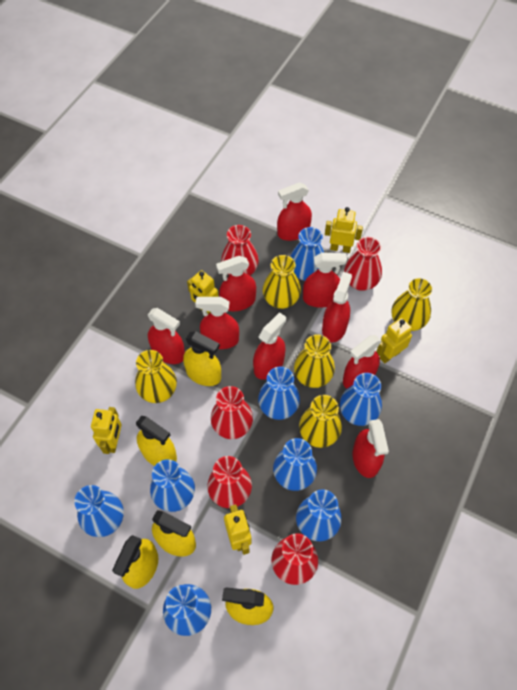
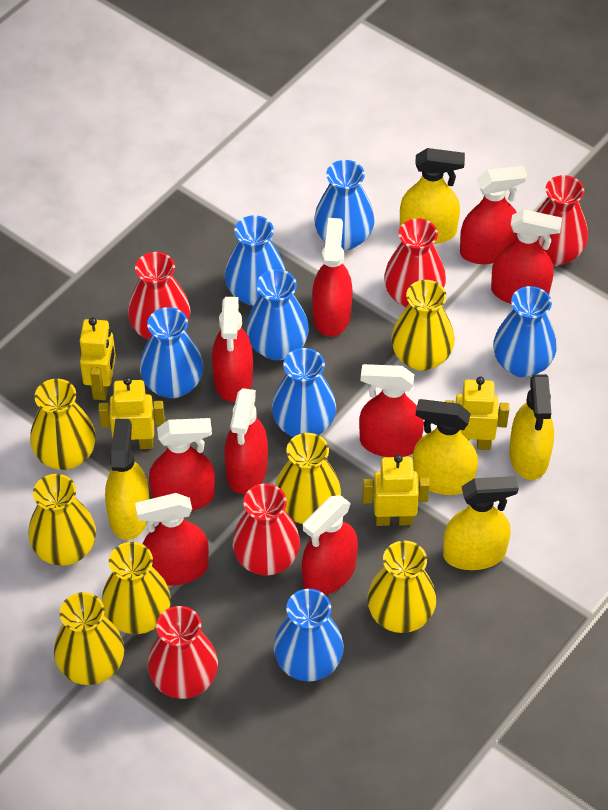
blue vase: 8 -> 7
yellow robot: 5 -> 4
yellow vase: 5 -> 7

